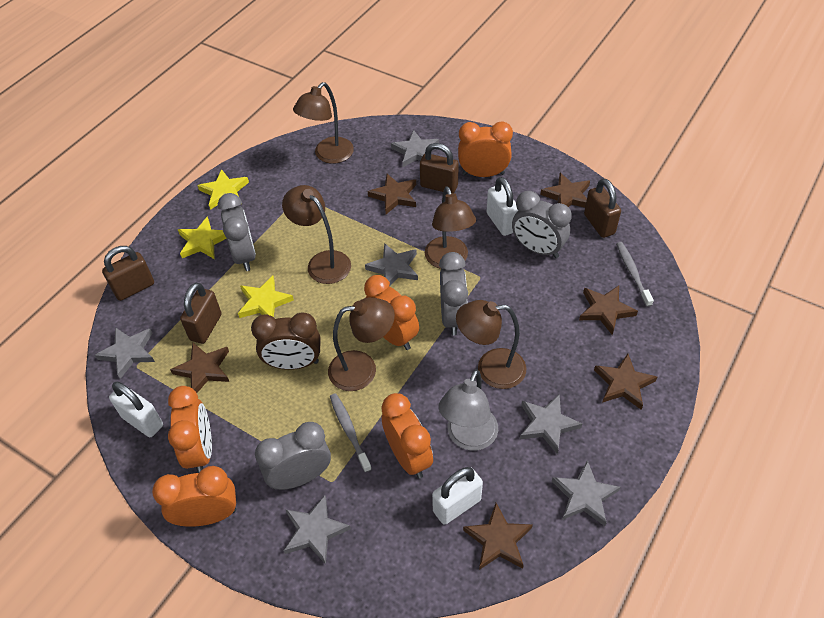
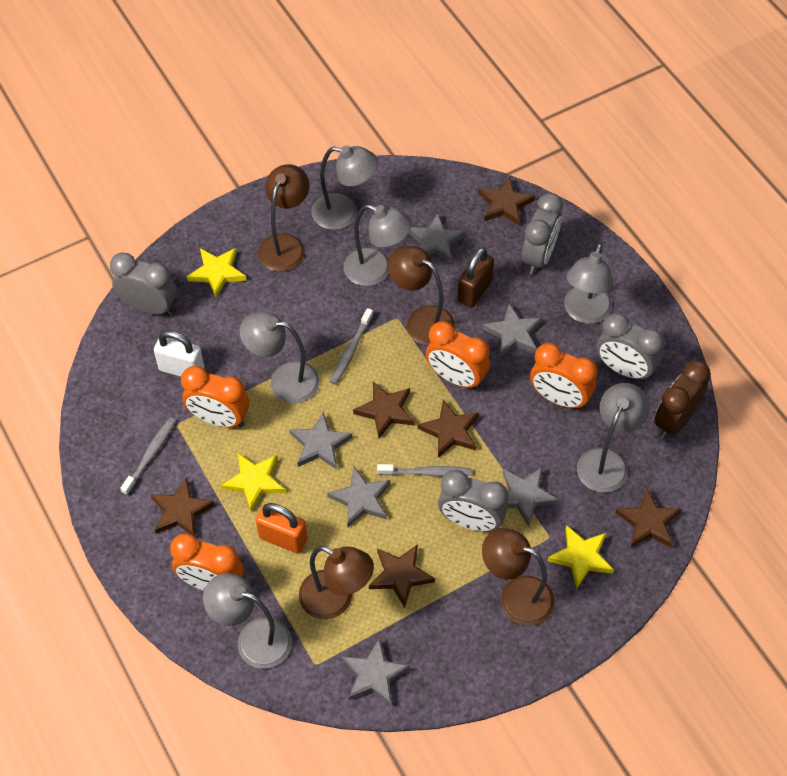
brown lamp: 5 -> 4
brown padlock: 4 -> 1
grey lamp: 1 -> 6
grey toothbrush: 2 -> 3
orange clock: 5 -> 4
orange padlock: 0 -> 1
white padlock: 3 -> 1

